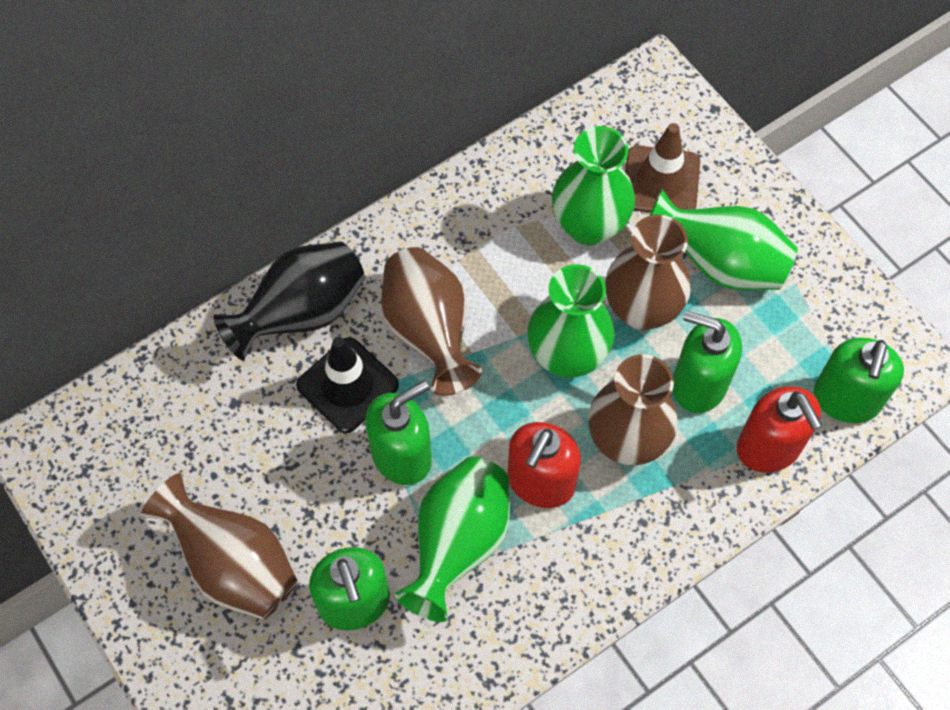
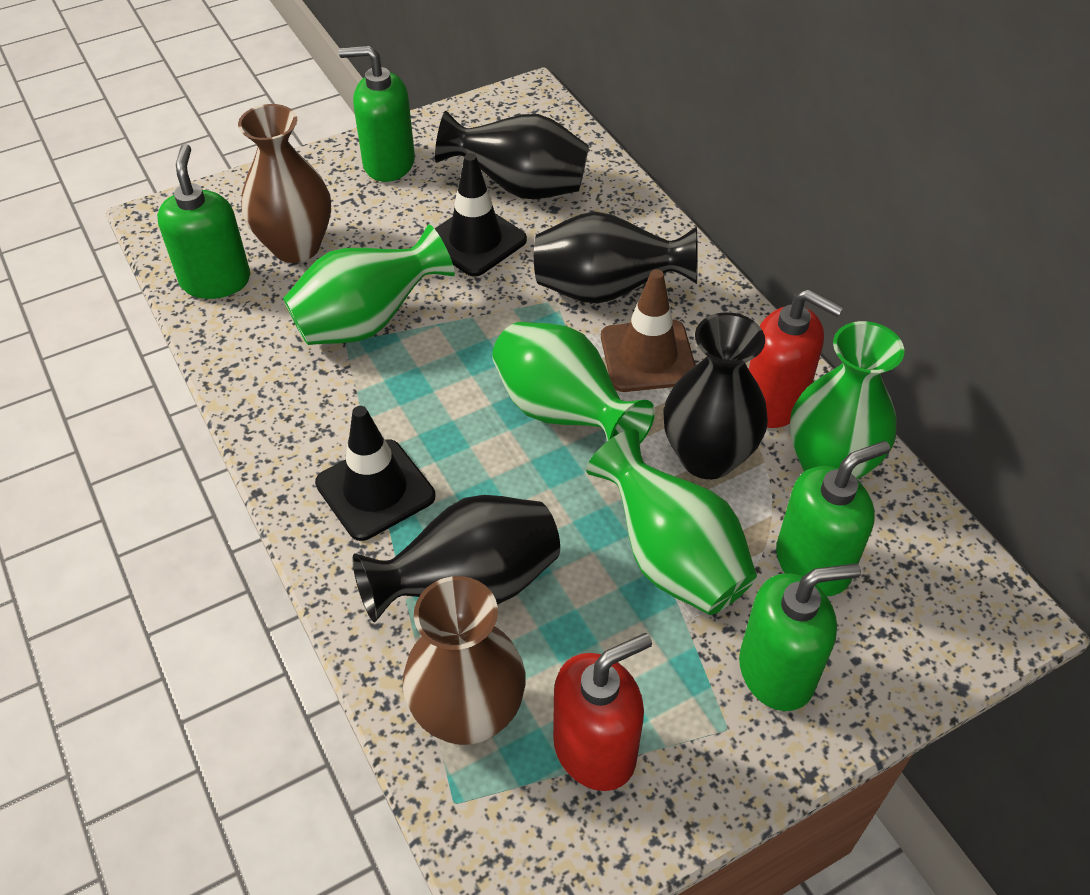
black traffic cone: 1 -> 2
black vase: 1 -> 4
brown vase: 4 -> 2

